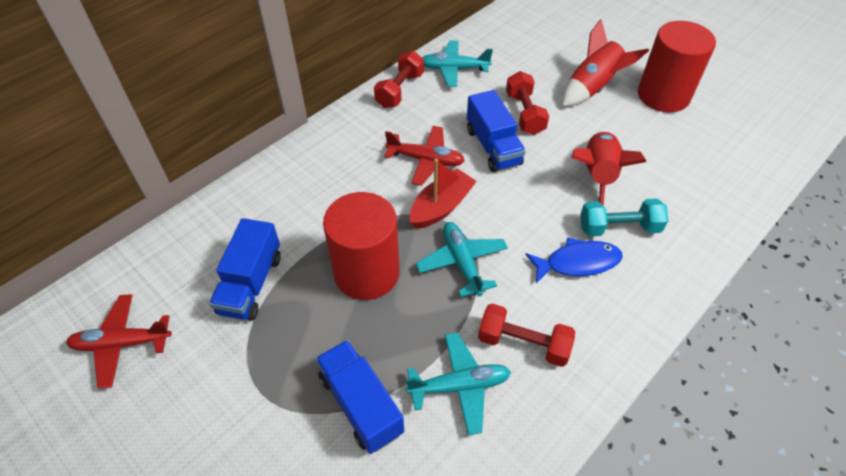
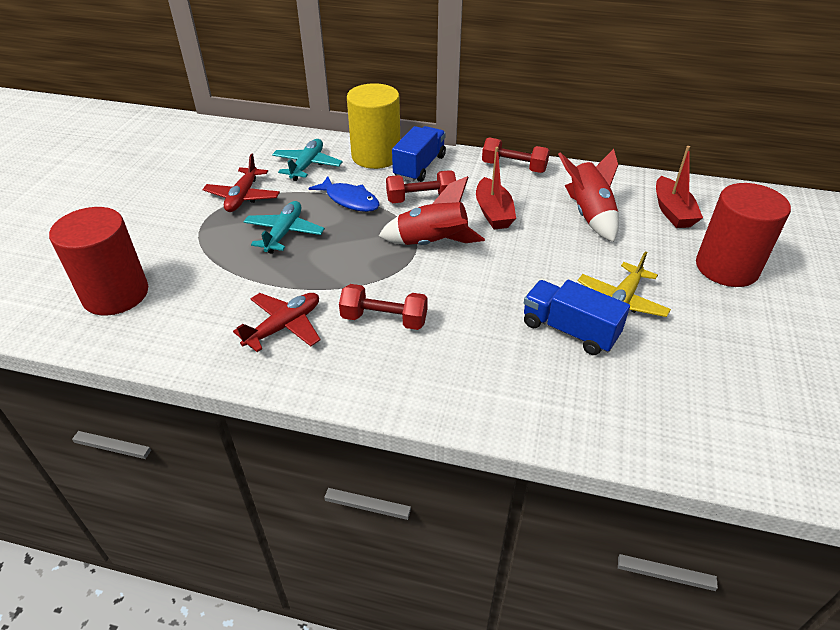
blue truck: 3 -> 2
red boat: 1 -> 2
turquoise dumbbell: 1 -> 0
turquoise plane: 3 -> 2
yellow cylinder: 0 -> 1
yellow plane: 0 -> 1

